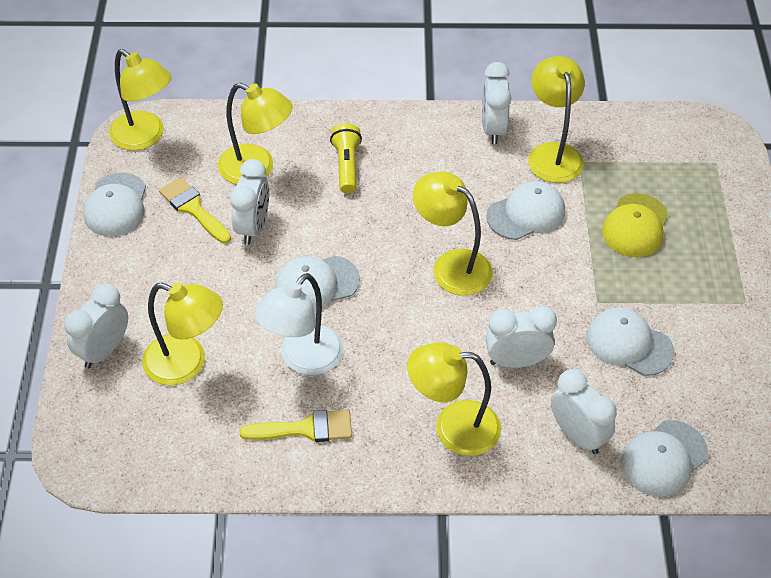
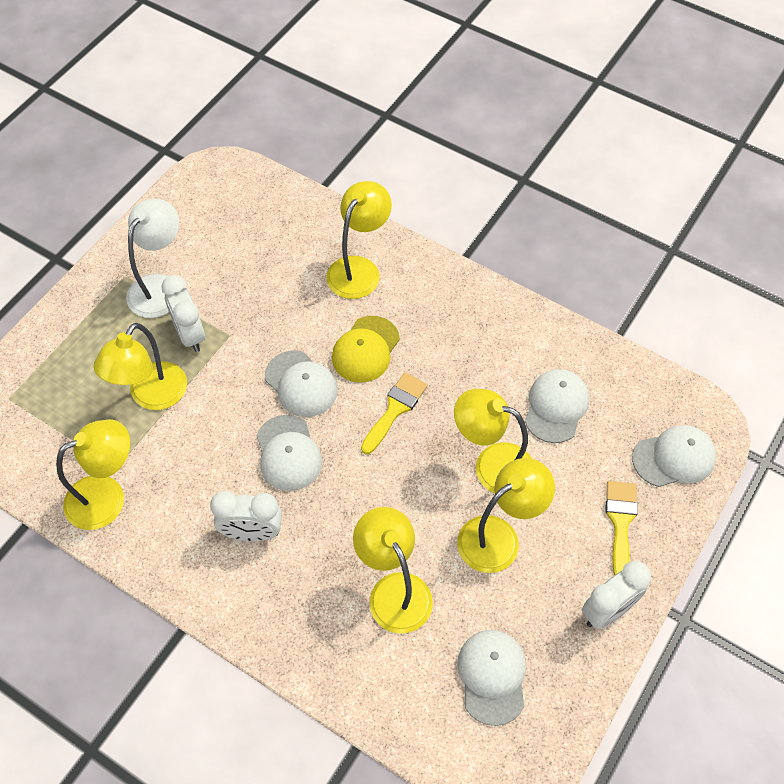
white clock: 5 -> 3
yellow flashlight: 1 -> 0

